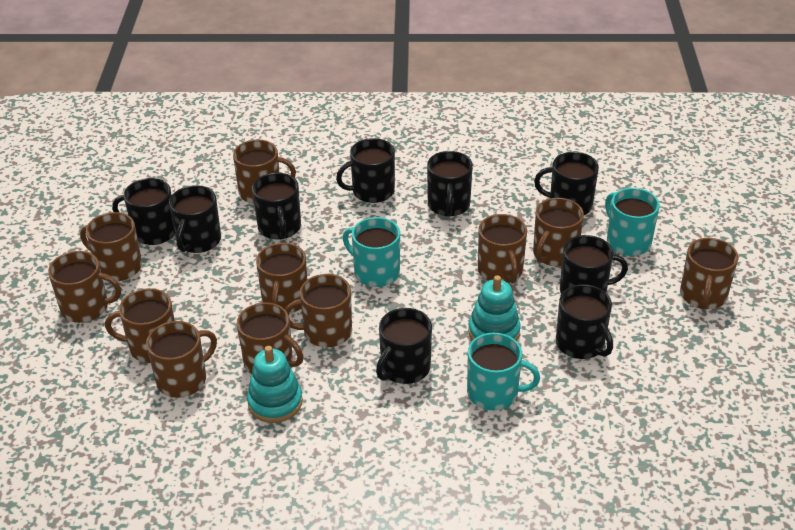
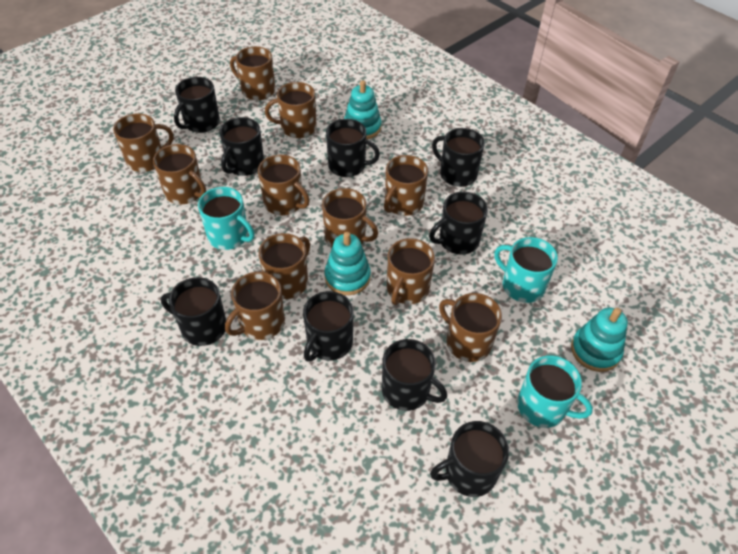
turquoise stacking toy: 2 -> 3

